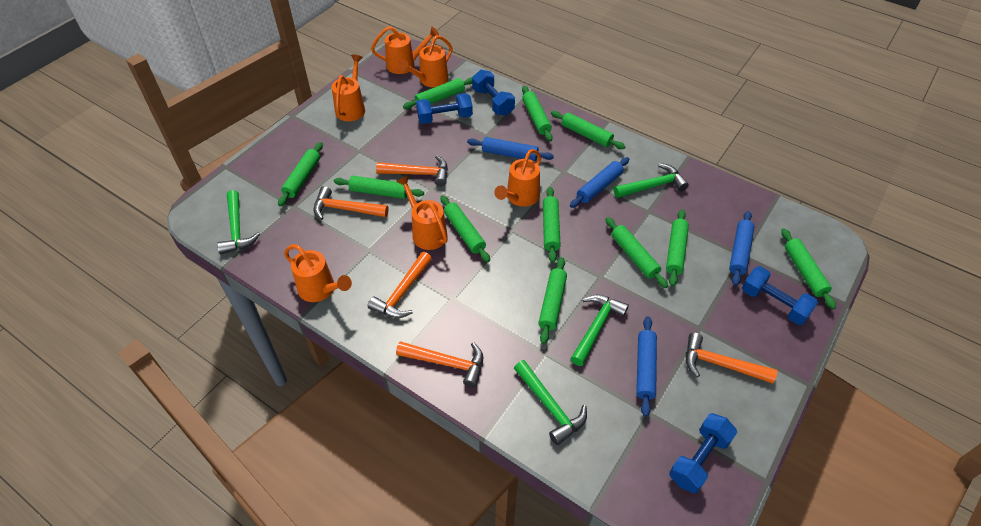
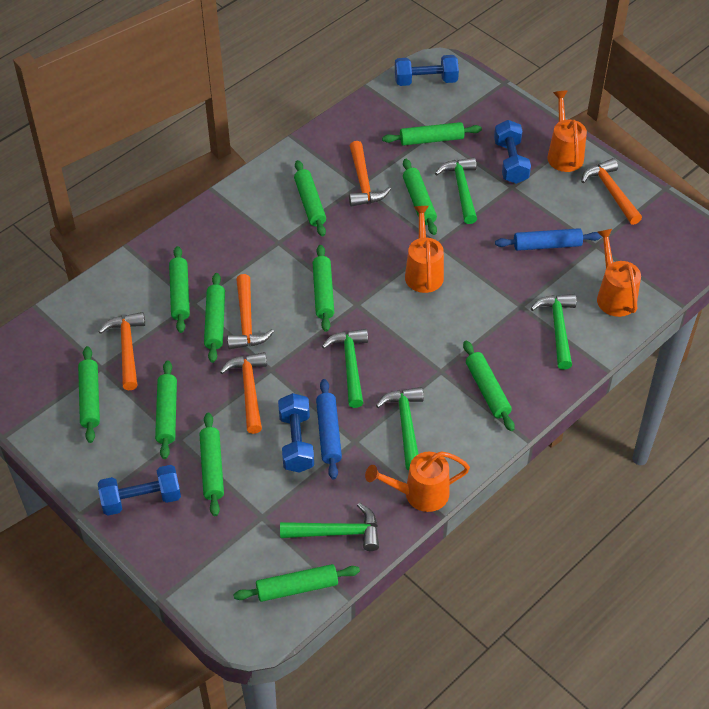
blue rolling pin: 4 -> 2
green hammer: 4 -> 5
orange watering can: 6 -> 4

